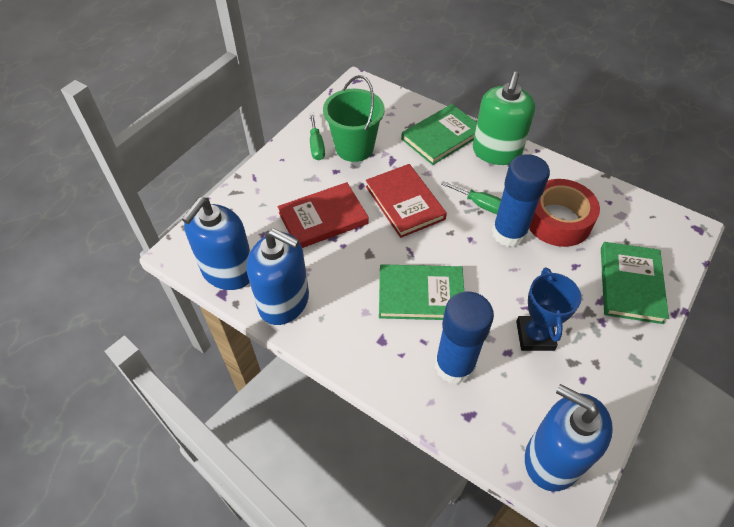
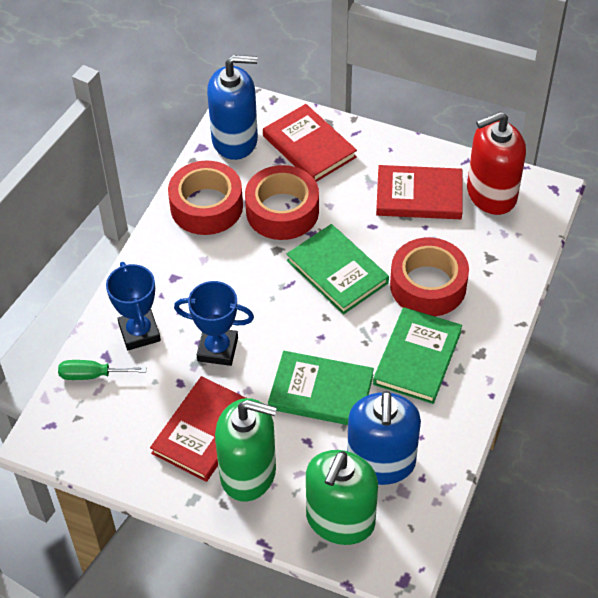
blue glue stick: 2 -> 0
blue soap dispenser: 3 -> 2
blue trophy: 1 -> 2
green bucket: 1 -> 0
green screwdriver: 2 -> 1
green soap dispenser: 1 -> 2
red book: 2 -> 3
red soap dispenser: 0 -> 1
red tape: 1 -> 3

